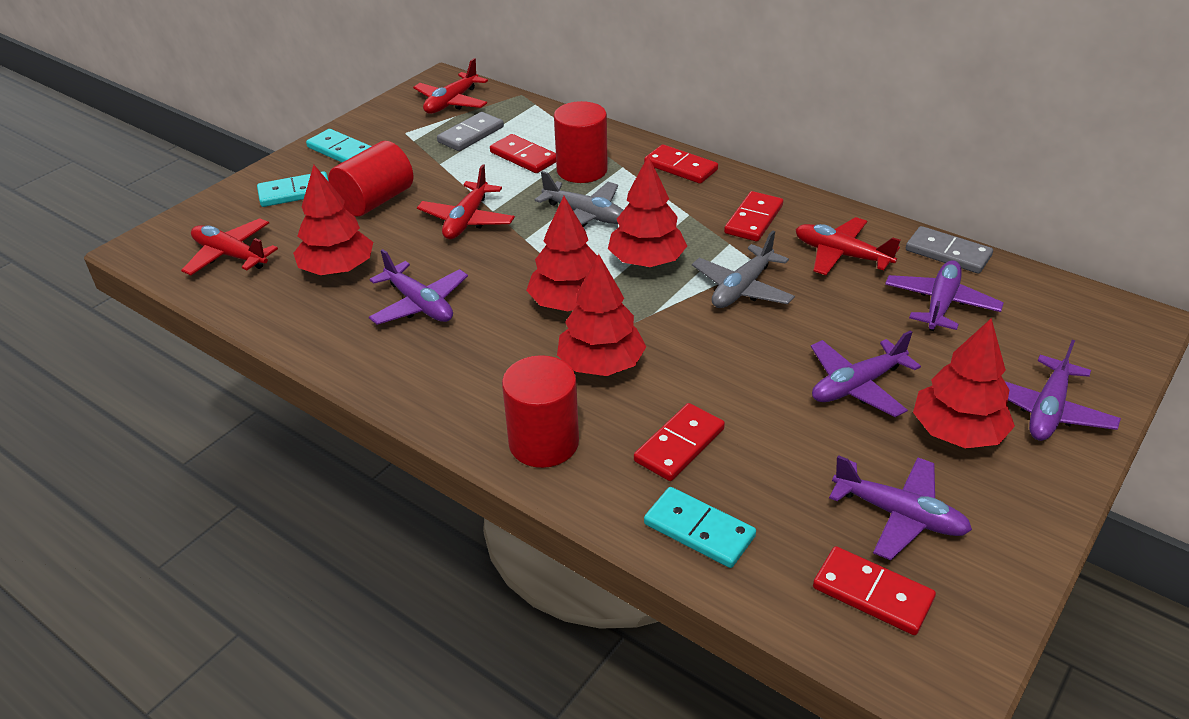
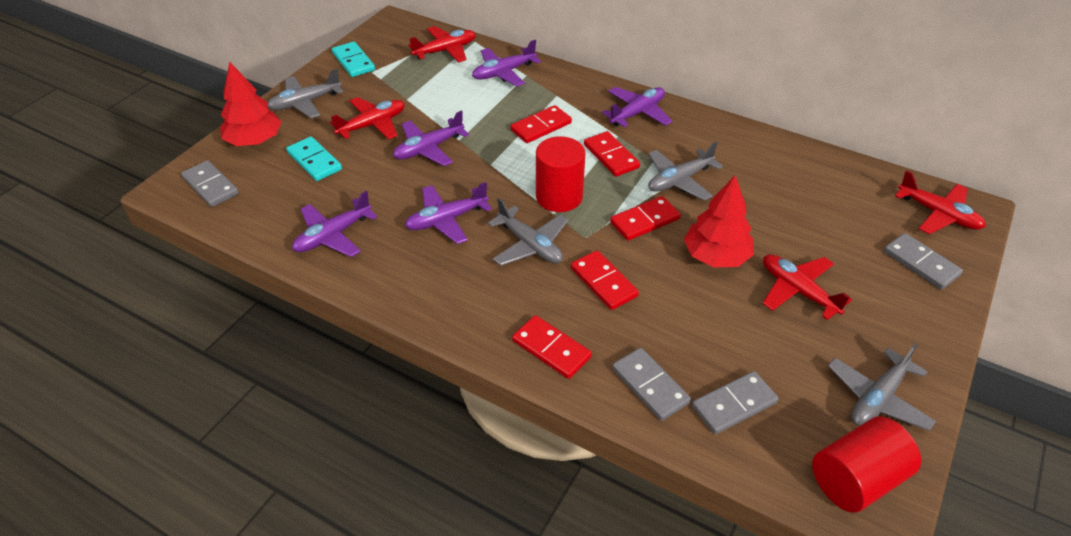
grey domino: 2 -> 4
grey plane: 2 -> 4
red cylinder: 3 -> 2
red tree: 5 -> 2
turquoise domino: 3 -> 2

